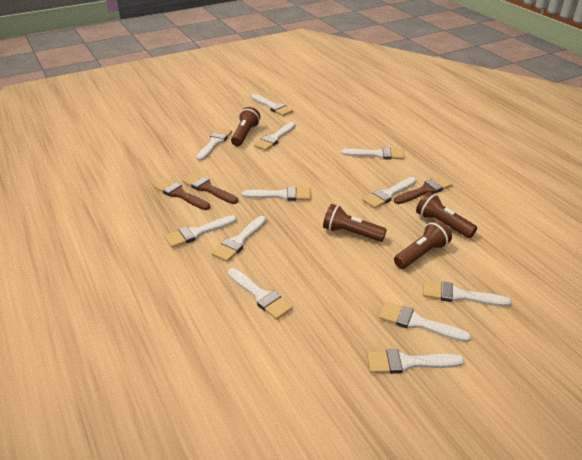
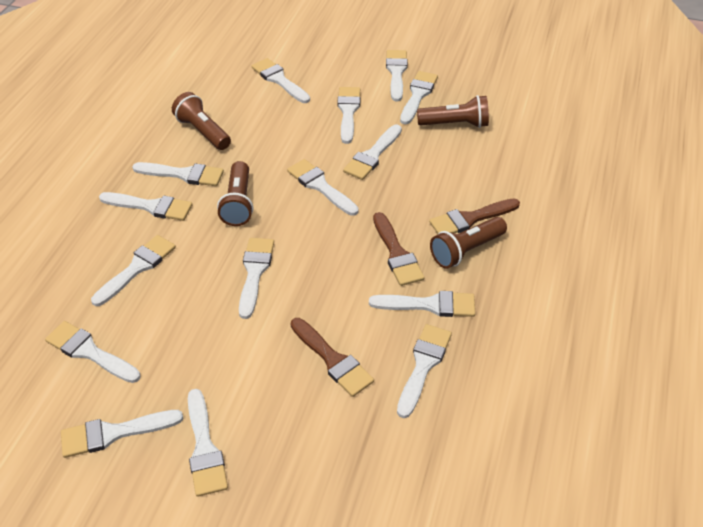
white brush: 12 -> 15

